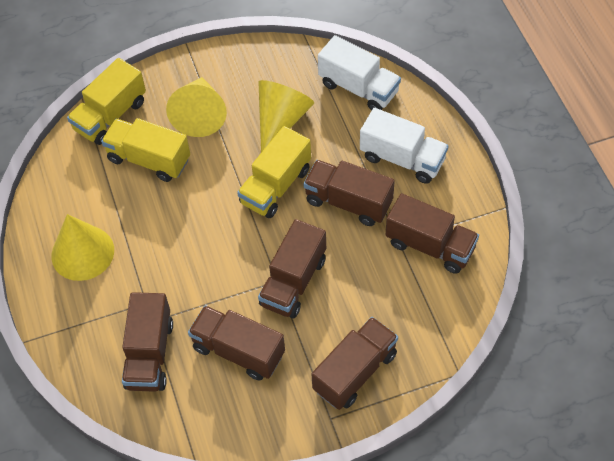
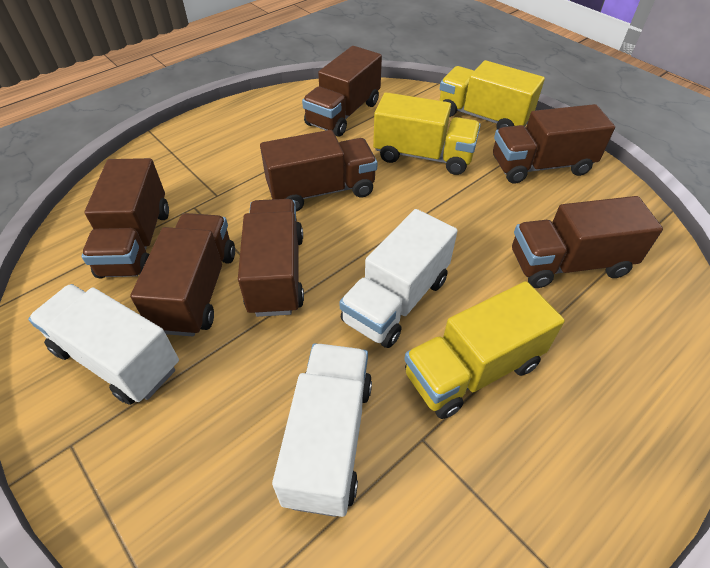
brown truck: 6 -> 7
white truck: 2 -> 3
yellow cone: 3 -> 0

